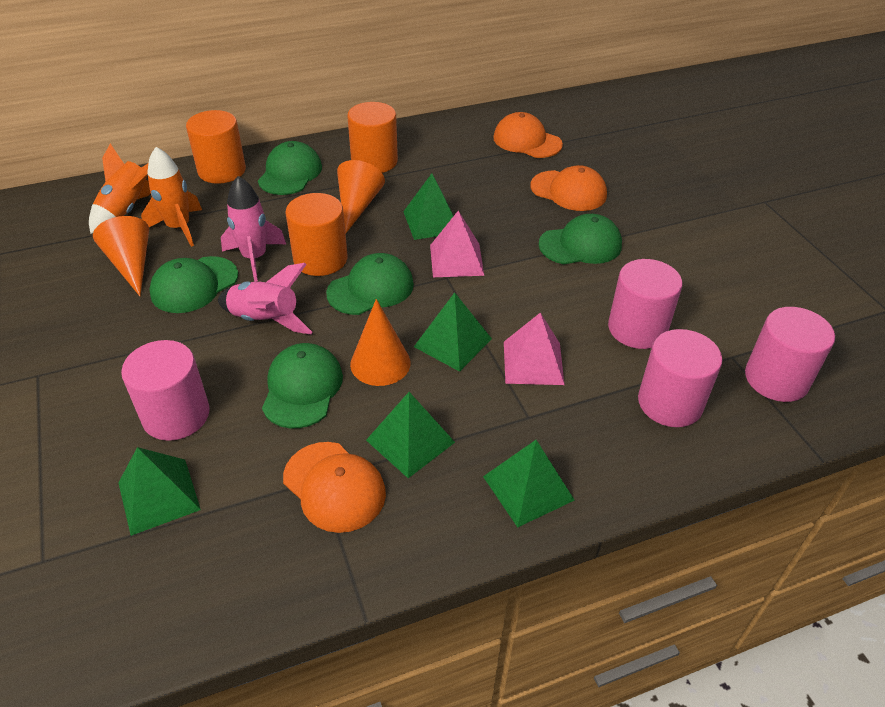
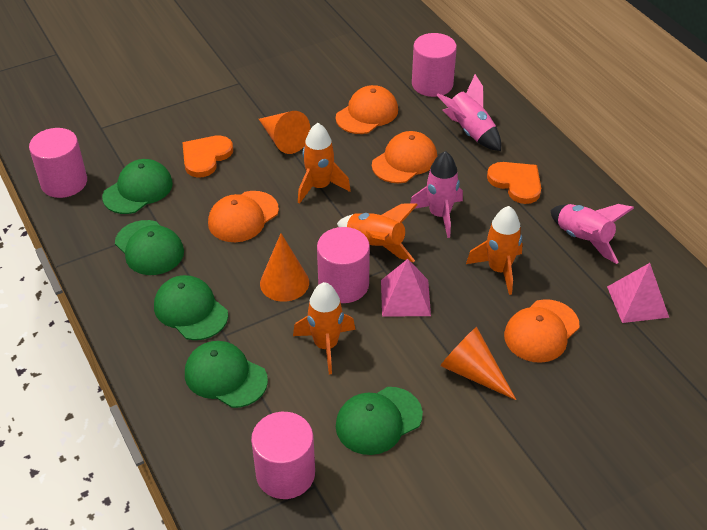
green pyramid: 5 -> 0
orange cap: 3 -> 4
orange cylinder: 3 -> 0
orange heart: 0 -> 2
orange rocket: 2 -> 4
pink rocket: 2 -> 3

